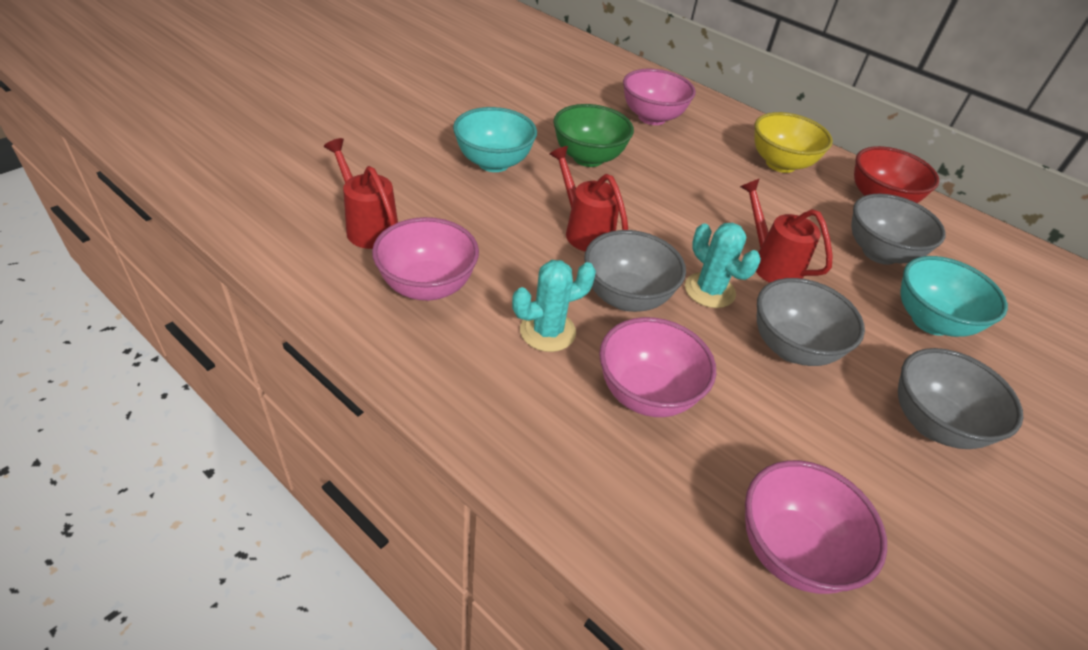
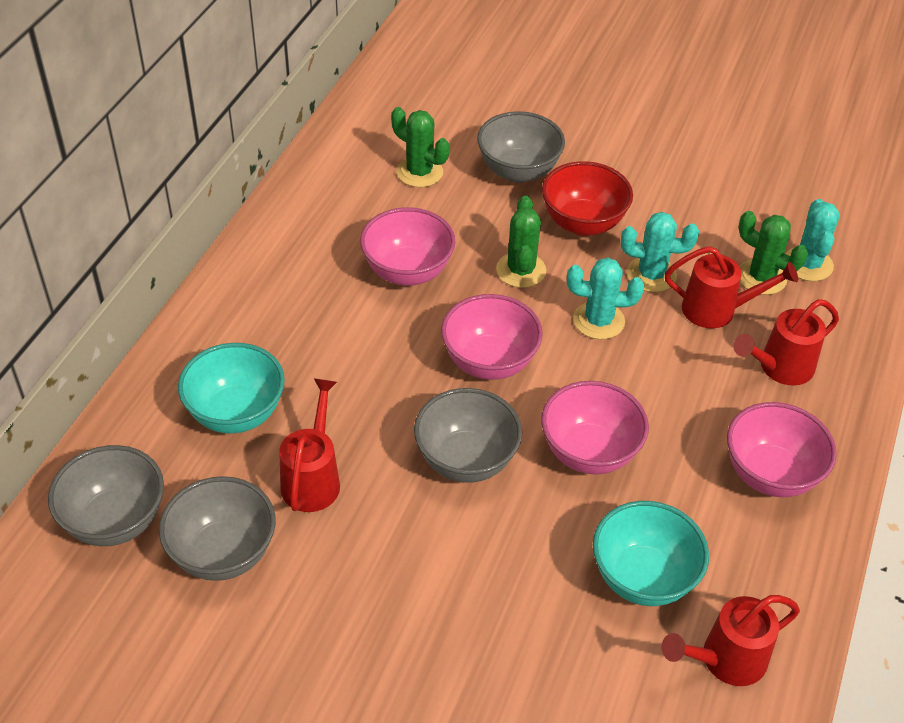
green bowl: 1 -> 0
green cactus: 0 -> 3
red watering can: 3 -> 4
turquoise cactus: 2 -> 3
yellow bowl: 1 -> 0

